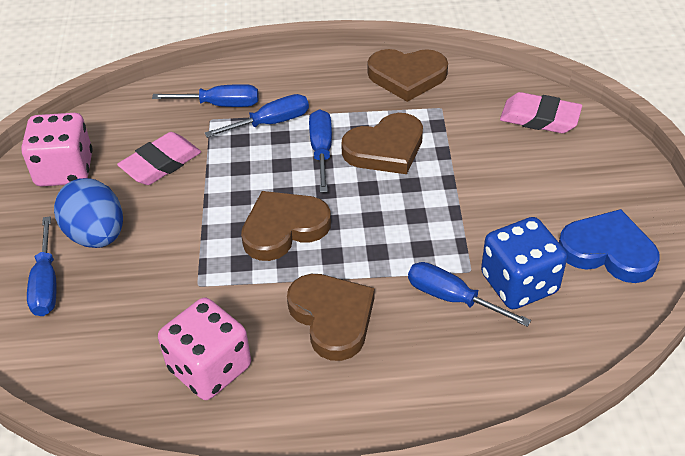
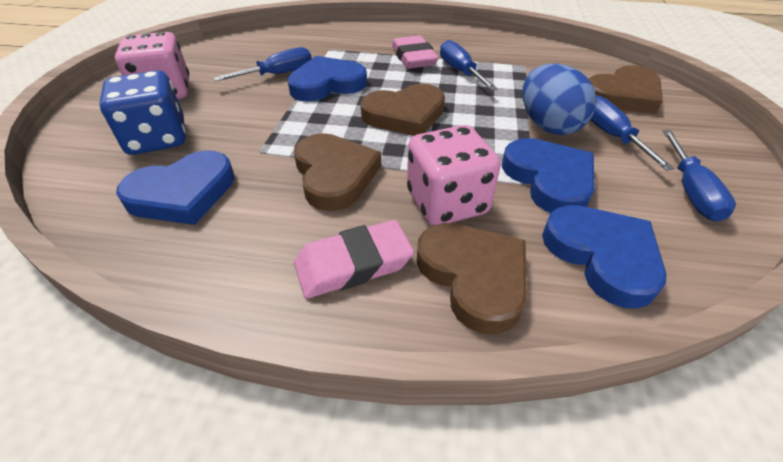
blue heart: 1 -> 4
blue screwdriver: 5 -> 4

